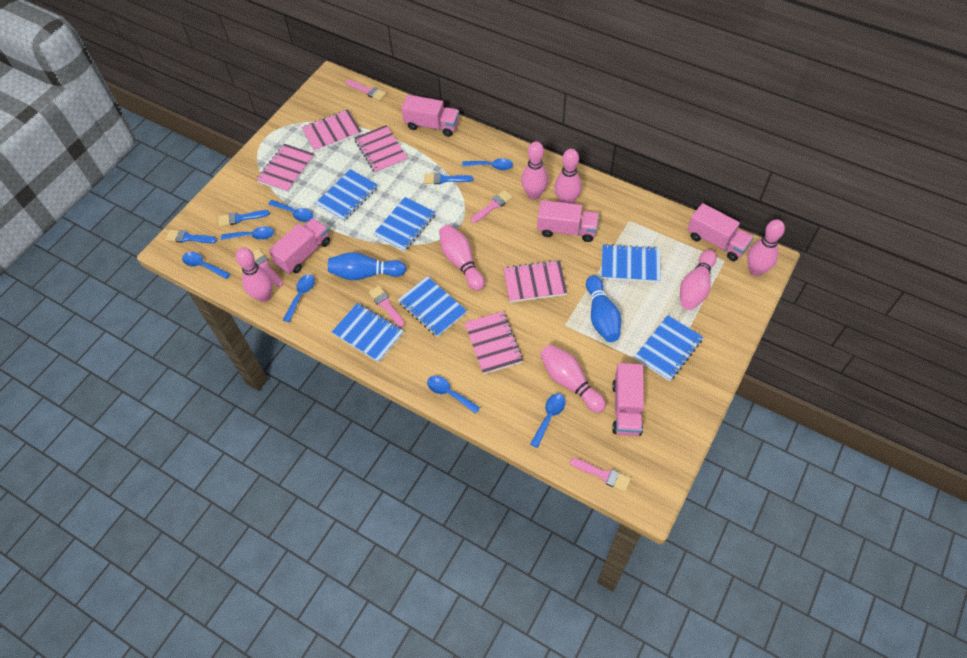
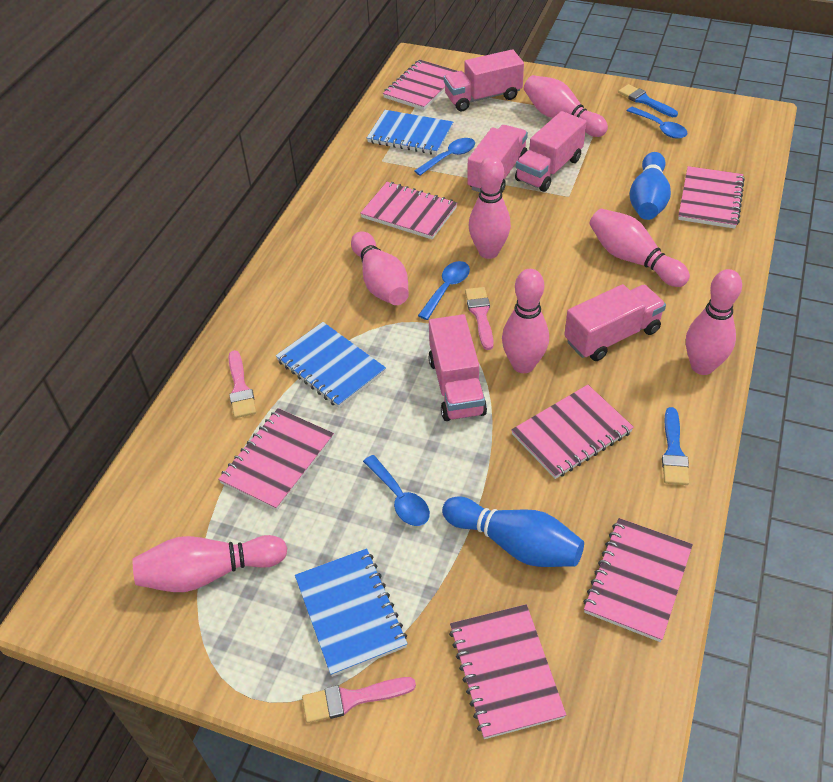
blue brush: 3 -> 2
blue notebook: 6 -> 3
blue spoon: 7 -> 4
pink brush: 5 -> 3
pink notebook: 5 -> 7

